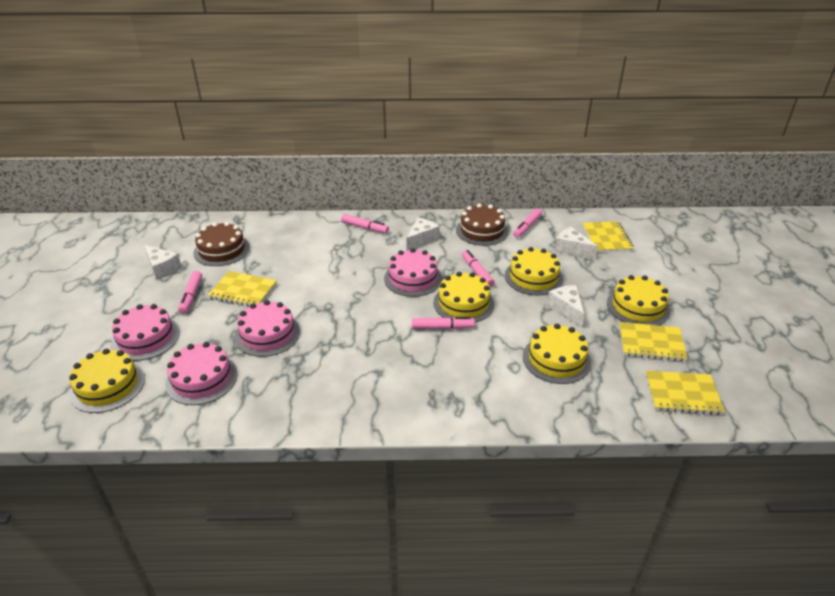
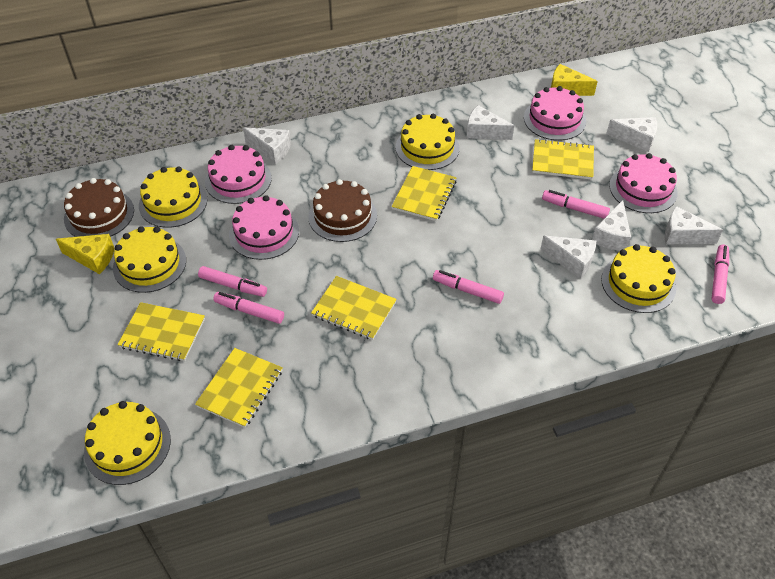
white cheese: 4 -> 6
yellow cheese: 0 -> 2
yellow notebook: 4 -> 5

